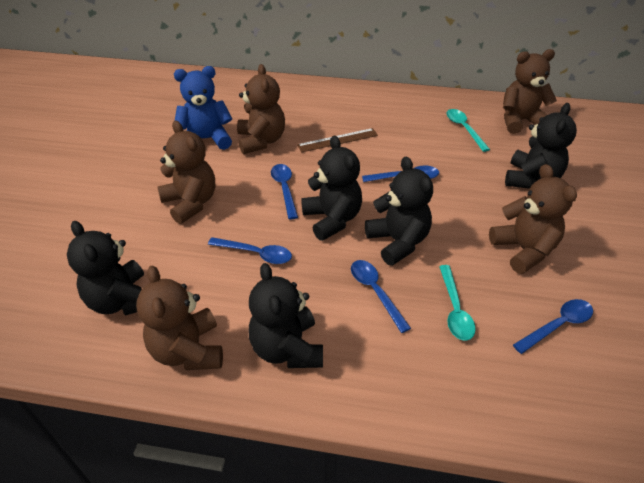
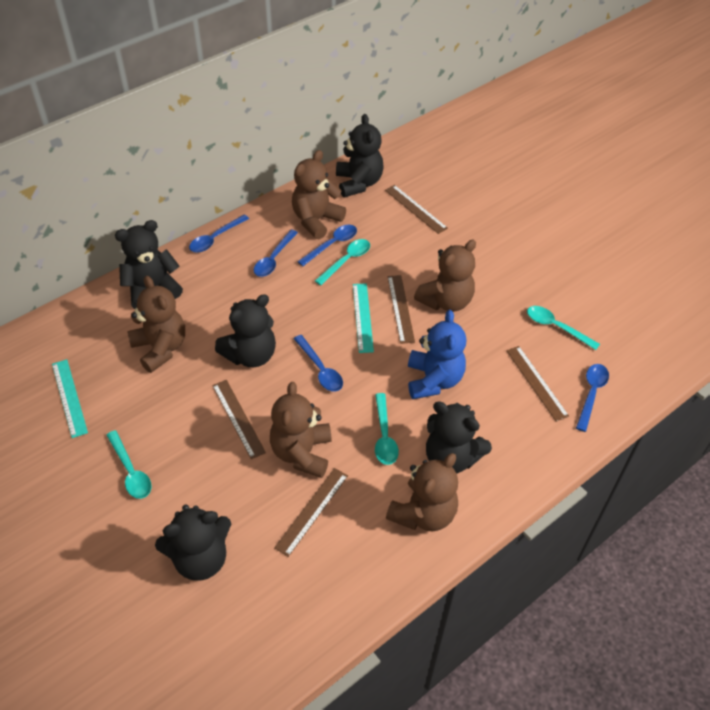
brown ruler: 1 -> 5
turquoise ruler: 0 -> 2
turquoise spoon: 2 -> 4

